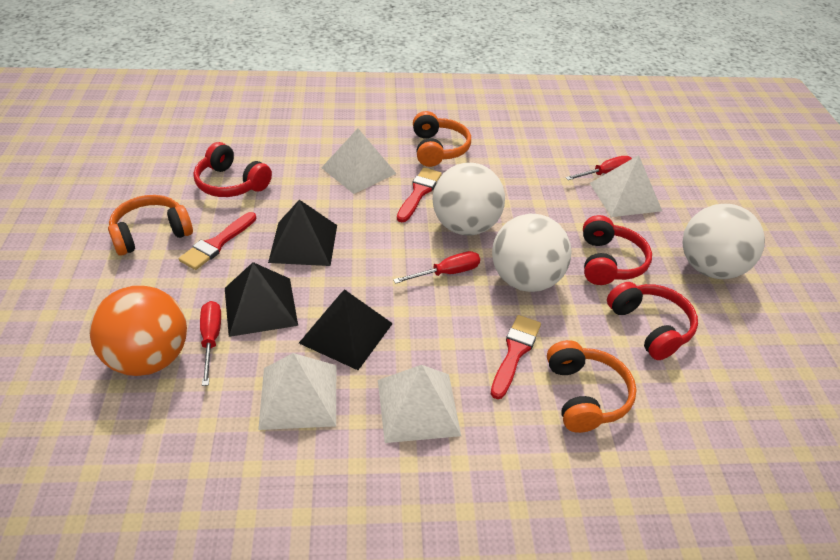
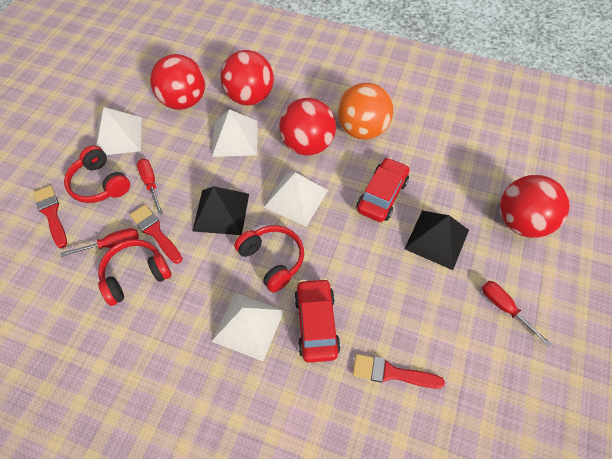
black pyramid: 3 -> 2
orange headphones: 3 -> 0
red ball: 0 -> 4
red car: 0 -> 2
white ball: 3 -> 0

